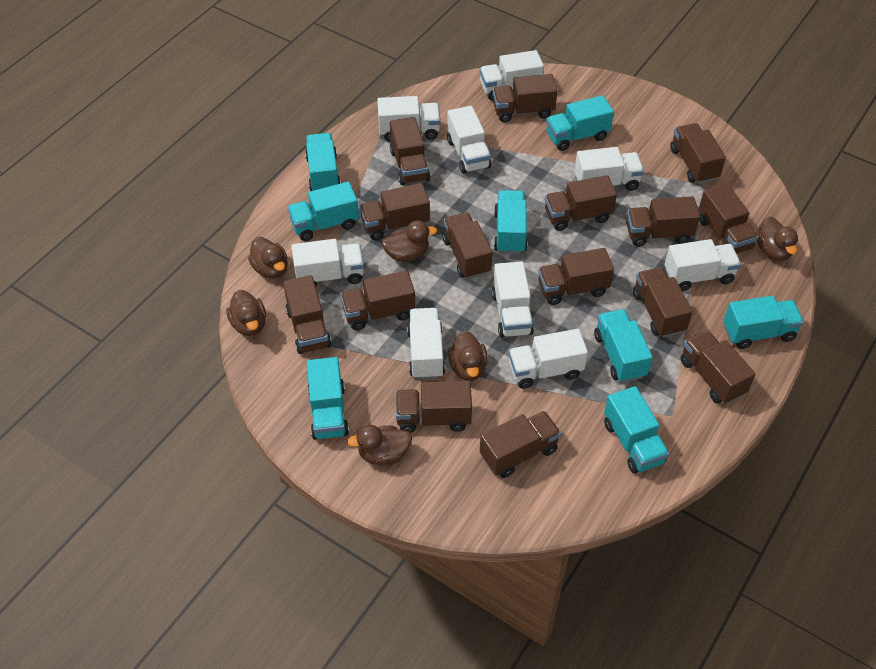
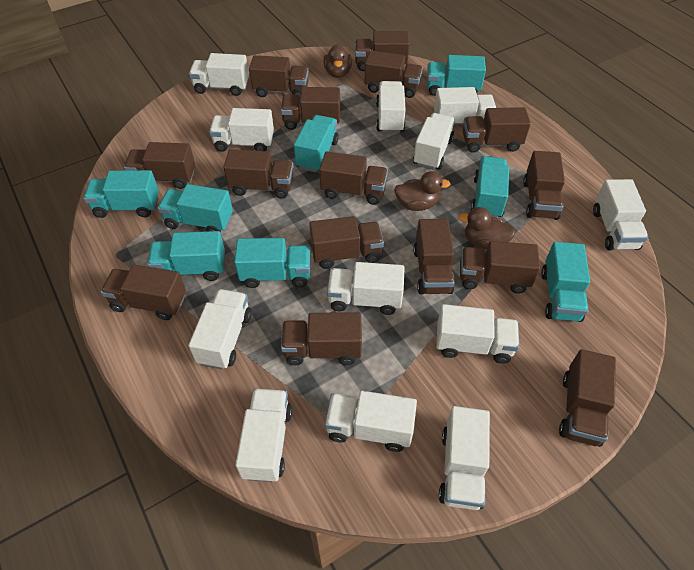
brown duck: 6 -> 3
white truck: 9 -> 12

